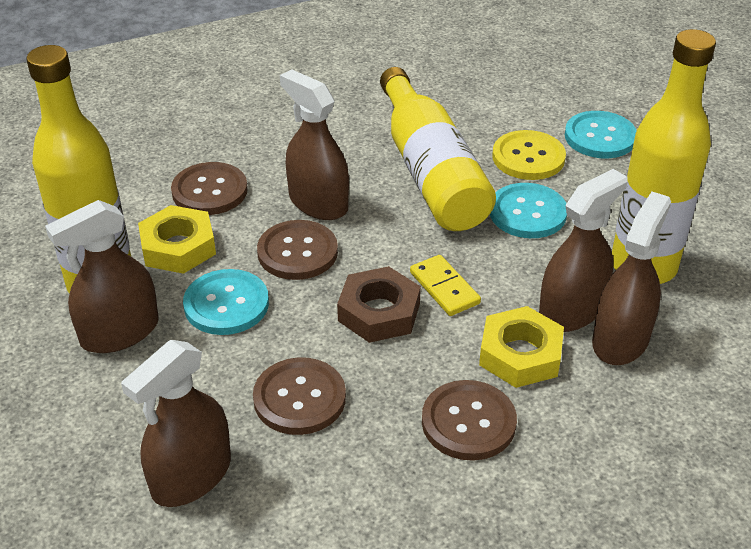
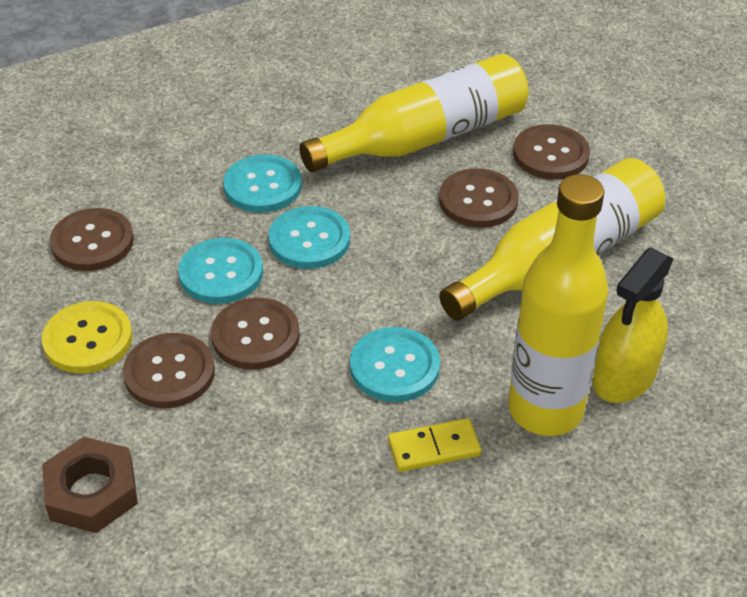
brown button: 4 -> 5
brown spray bottle: 5 -> 0
turquoise button: 3 -> 4
yellow nut: 2 -> 0
yellow spray bottle: 0 -> 1

